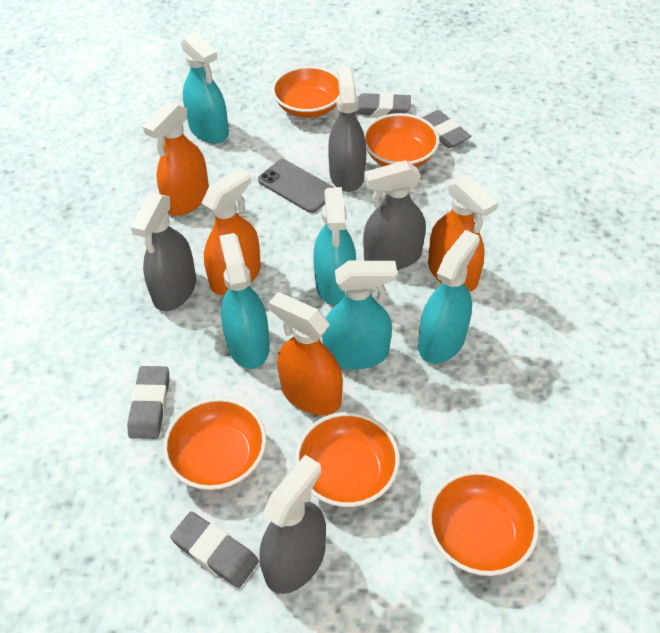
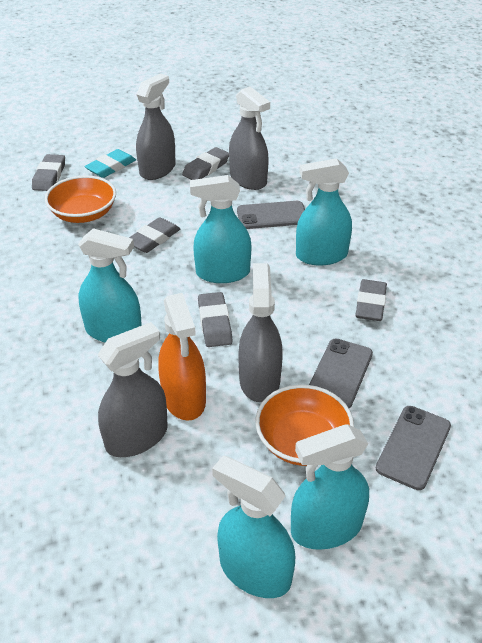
grey eraser: 4 -> 5
grey phone: 1 -> 3
orange bowl: 5 -> 2
orange spray bottle: 4 -> 1
turquoise eraser: 0 -> 1

